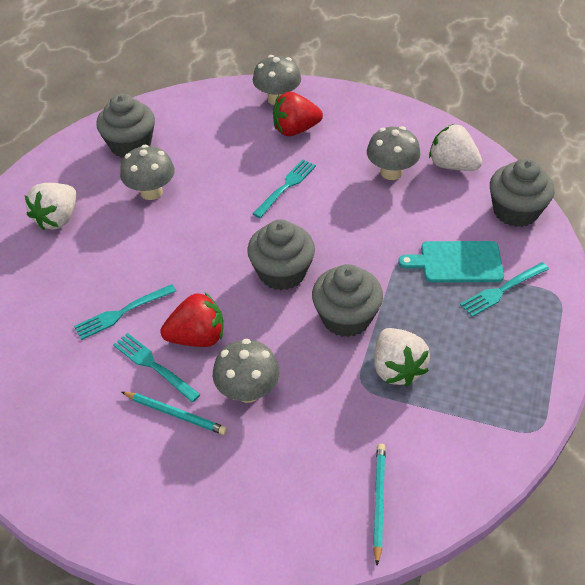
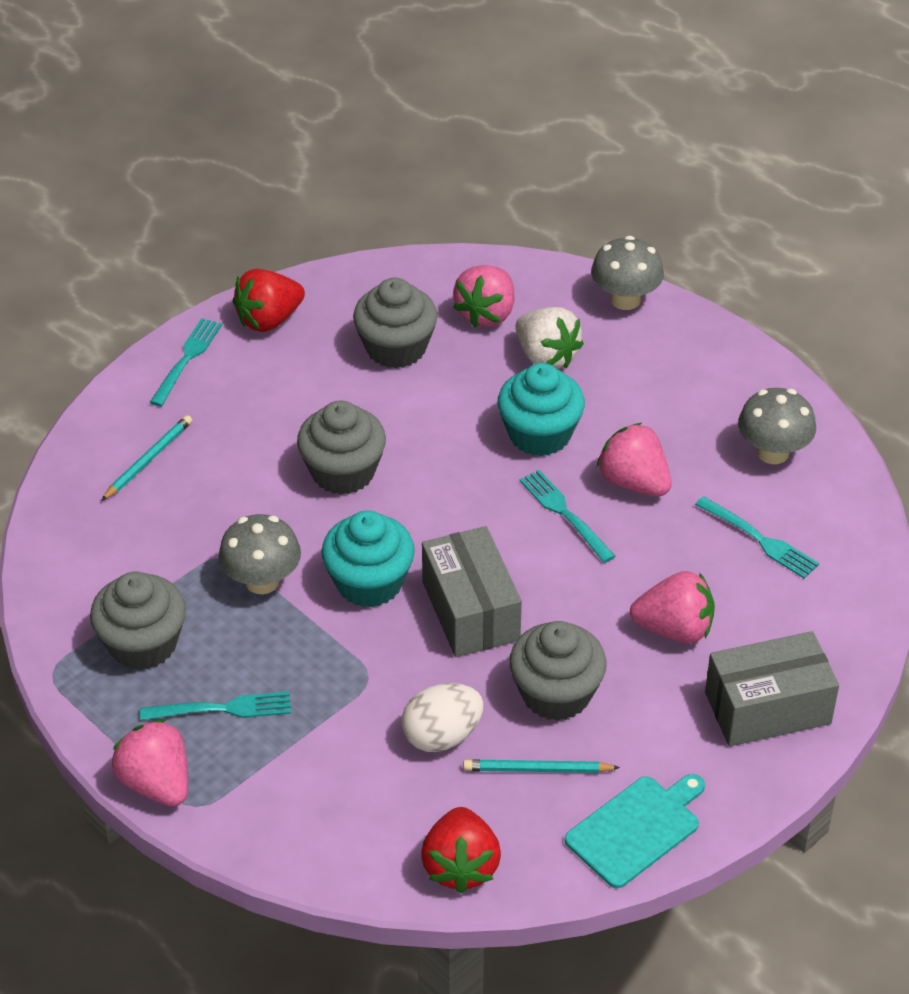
grey box: 0 -> 2
grey mushroom: 4 -> 3
pink strawberry: 0 -> 4
turquoise cupcake: 0 -> 2
white egg: 0 -> 1
white strawberry: 3 -> 1

